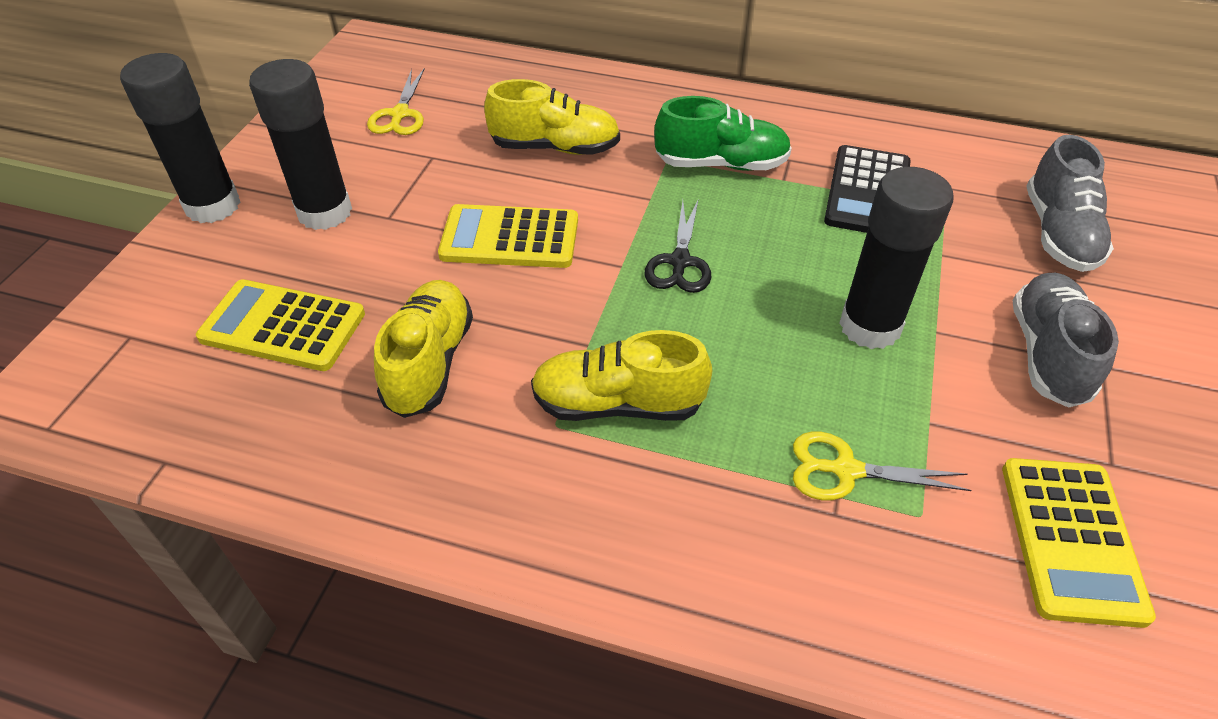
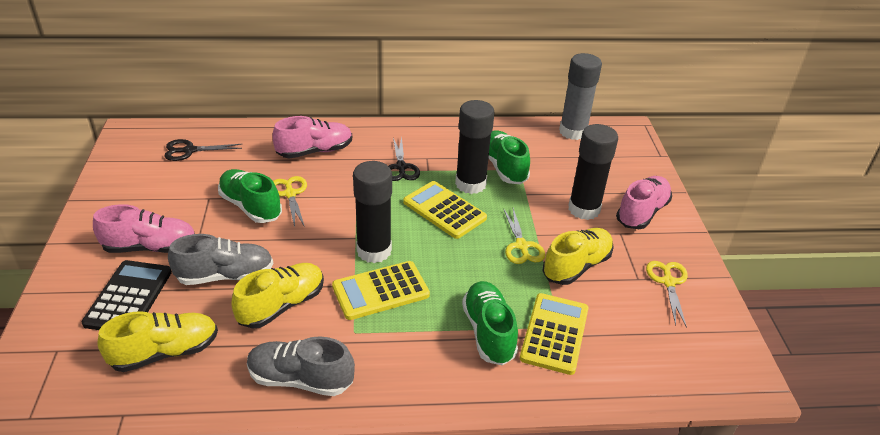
black scissors: 1 -> 2
green shoe: 1 -> 3
grey glue stick: 0 -> 1
pink shoe: 0 -> 3
yellow scissors: 2 -> 3

